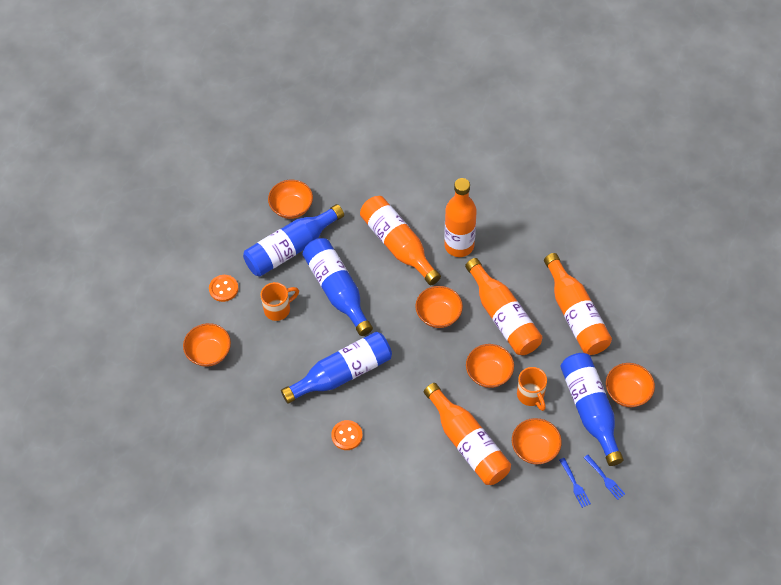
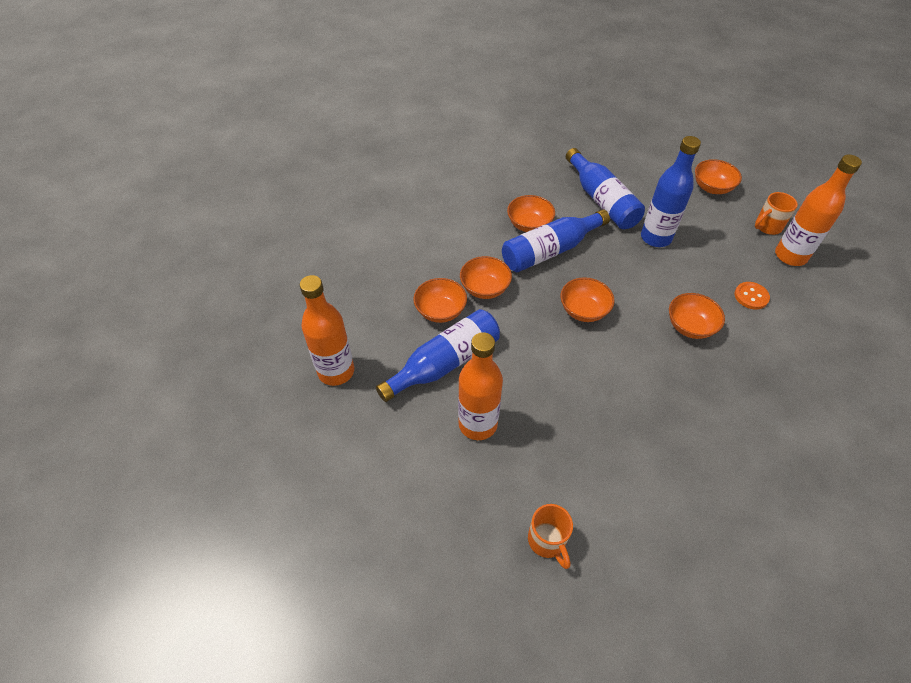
blue fork: 2 -> 0
orange bottle: 5 -> 3
orange button: 2 -> 1

